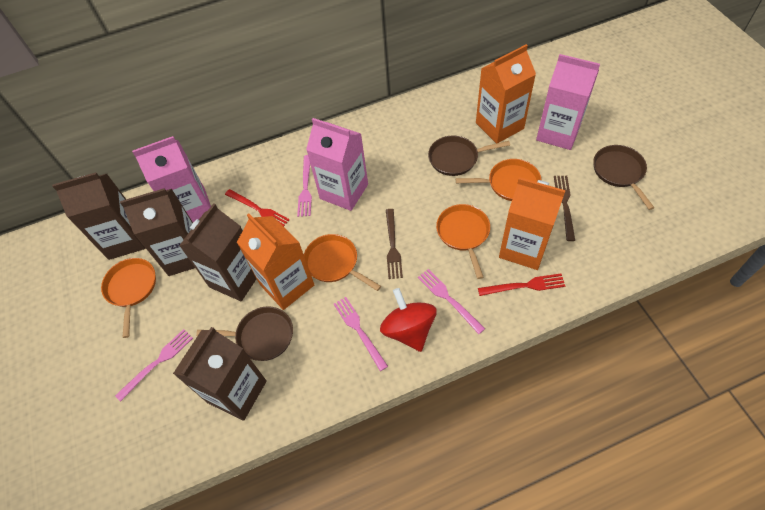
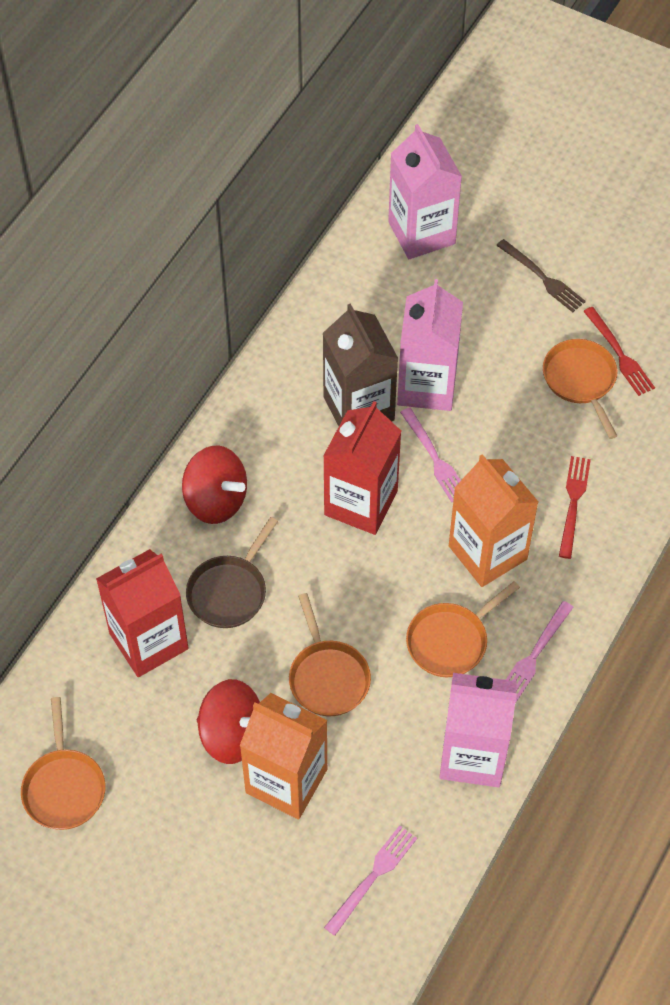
brown carton: 4 -> 1
brown fork: 2 -> 1
brown pan: 3 -> 1
orange carton: 3 -> 2
pink fork: 4 -> 3
red carton: 0 -> 2
red spinning top: 1 -> 2

